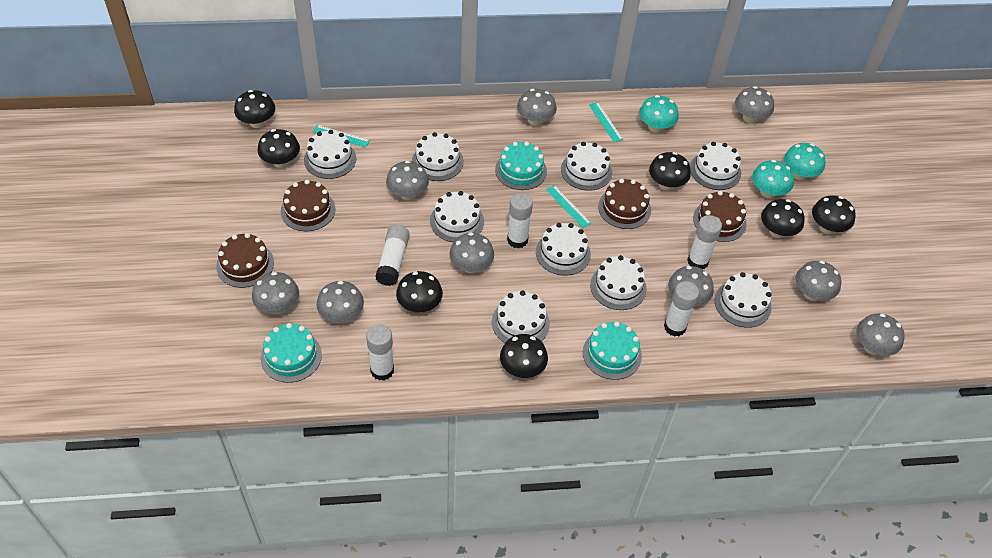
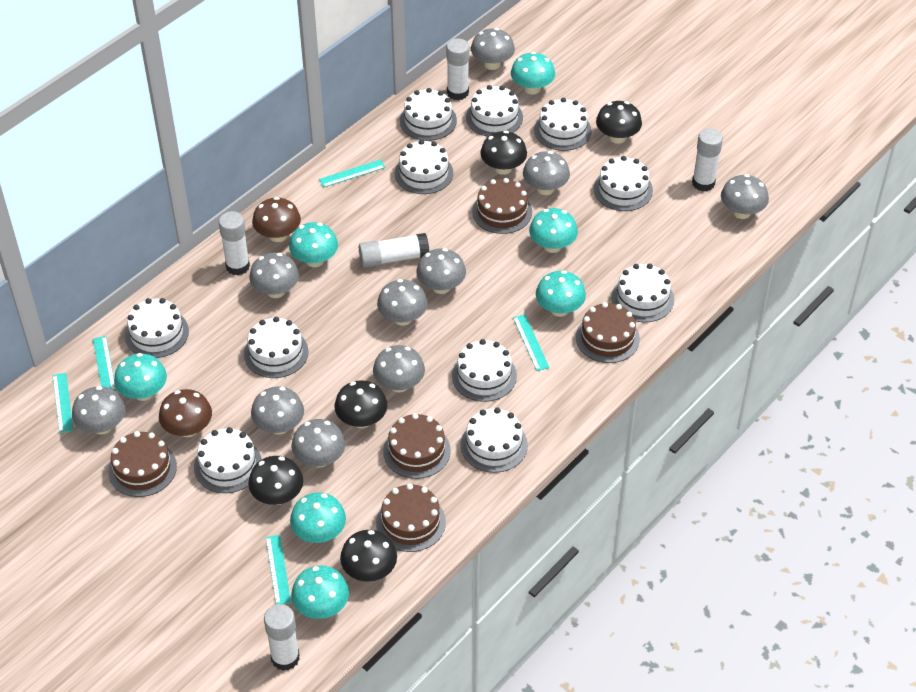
black mushroom: 7 -> 5
brown cake: 4 -> 5
brown mushroom: 0 -> 2
grey mushroom: 9 -> 10
turquoise cake: 3 -> 0
turquoise mushroom: 3 -> 7
turquoise ruler: 3 -> 5
white cake: 9 -> 11

